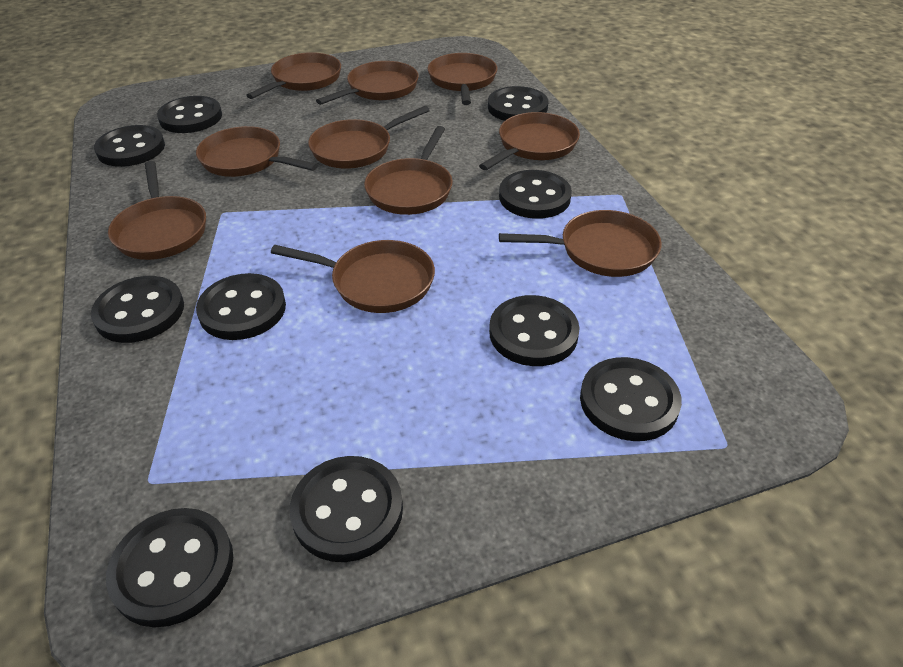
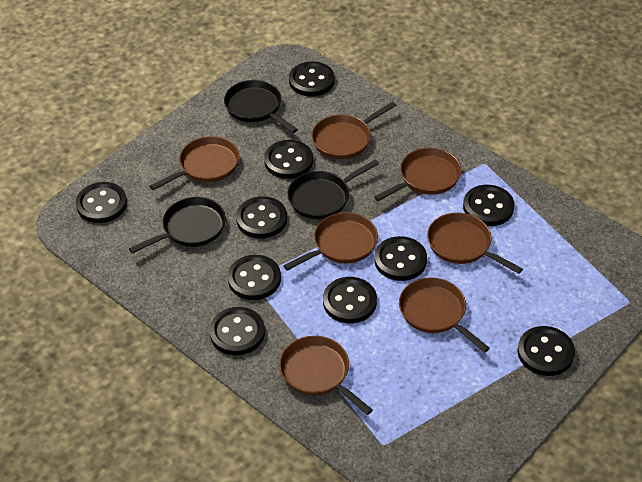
black pan: 0 -> 3
brown pan: 10 -> 7

